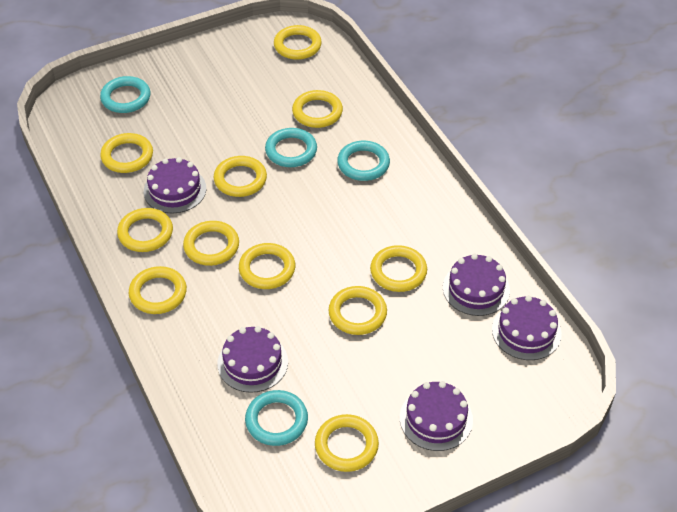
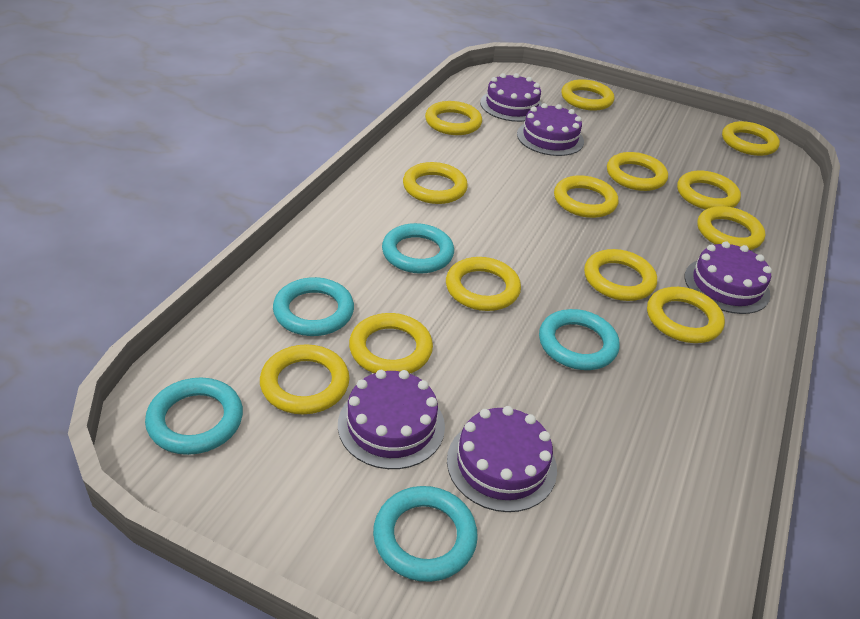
turquoise ring: 4 -> 5
yellow ring: 11 -> 13

